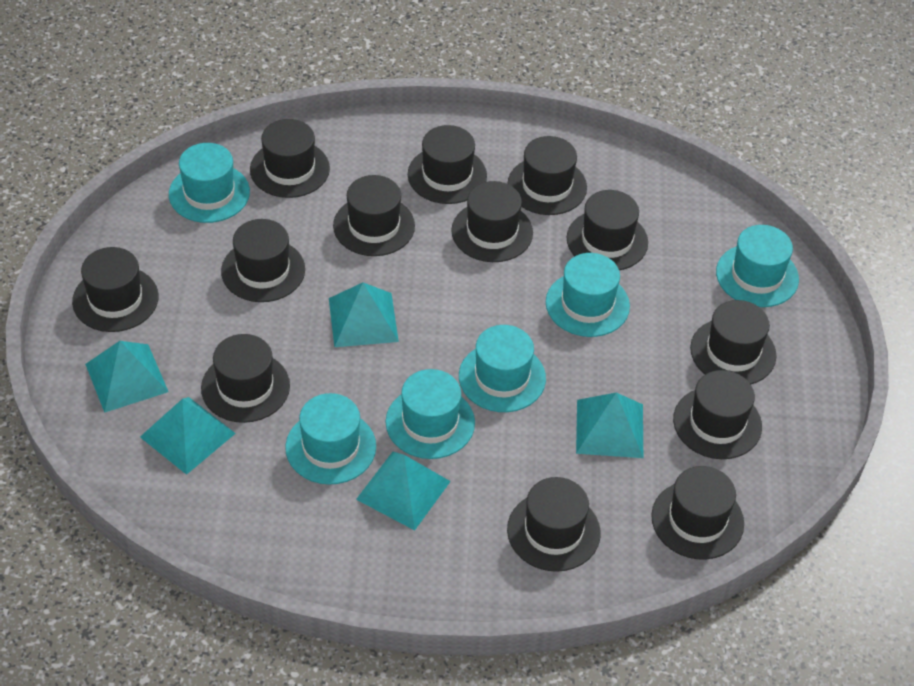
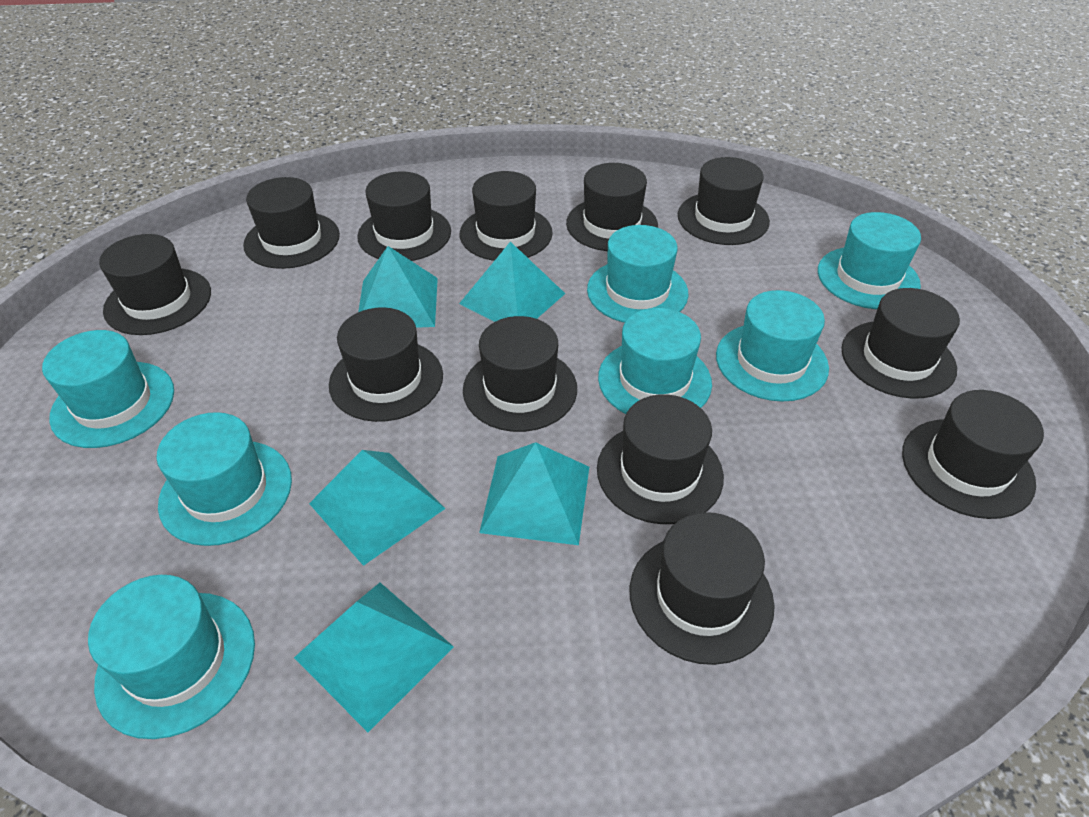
black hat: 13 -> 12
turquoise hat: 6 -> 7

